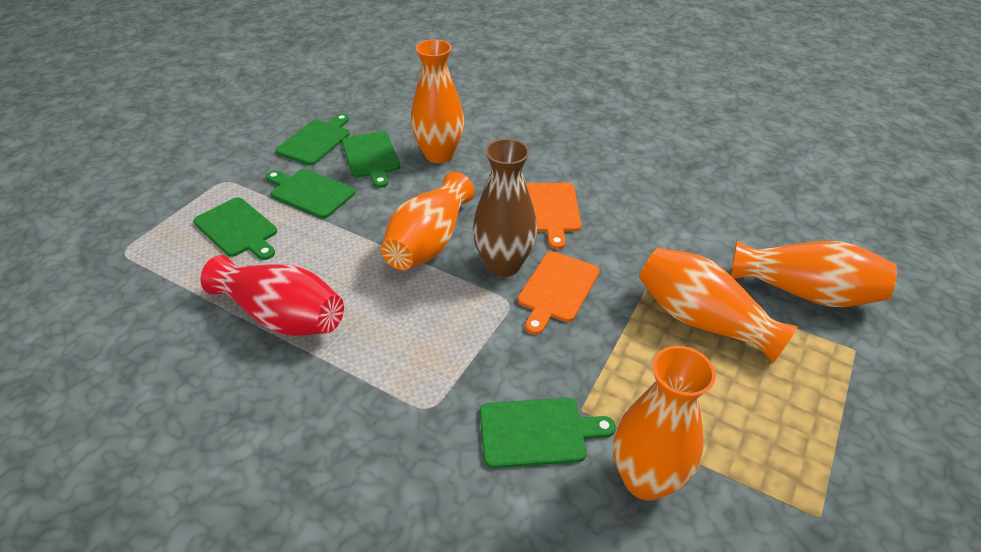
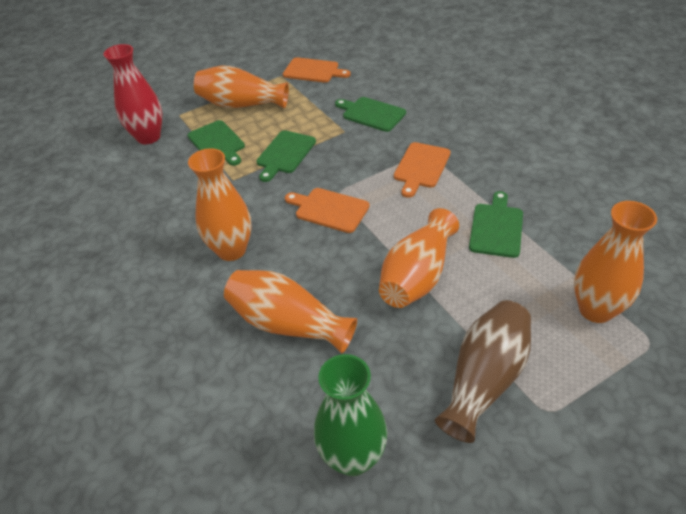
green cutting board: 5 -> 4
green vase: 0 -> 1
orange cutting board: 2 -> 3

